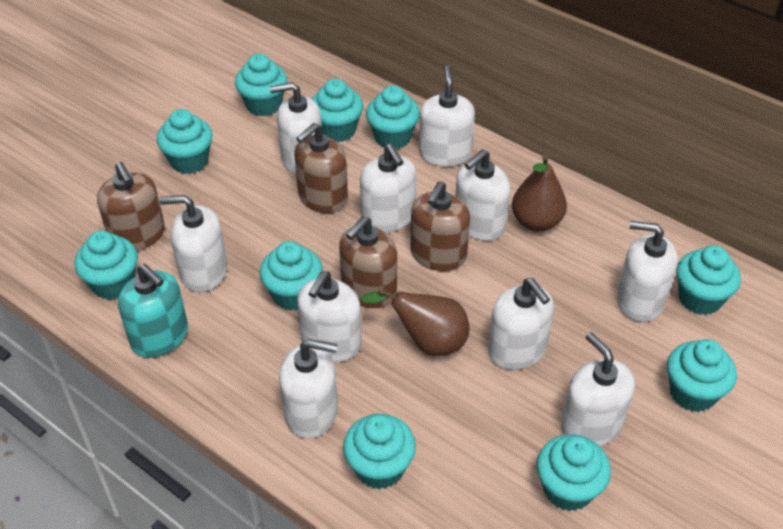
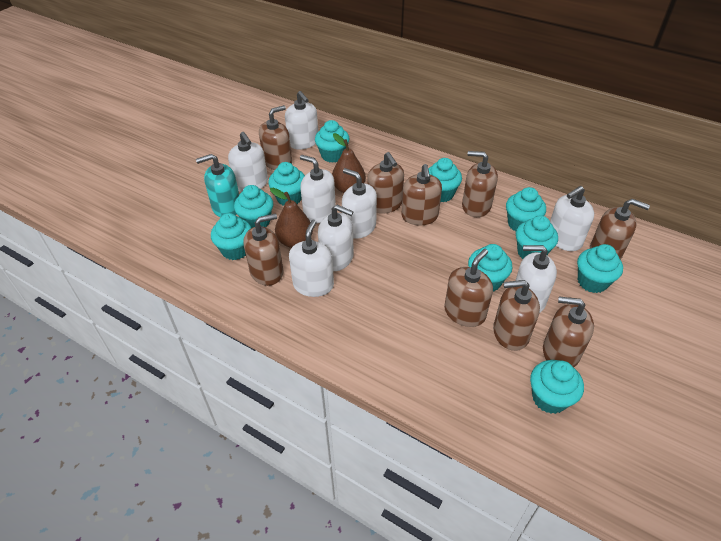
brown soap dispenser: 4 -> 9
white soap dispenser: 10 -> 8

